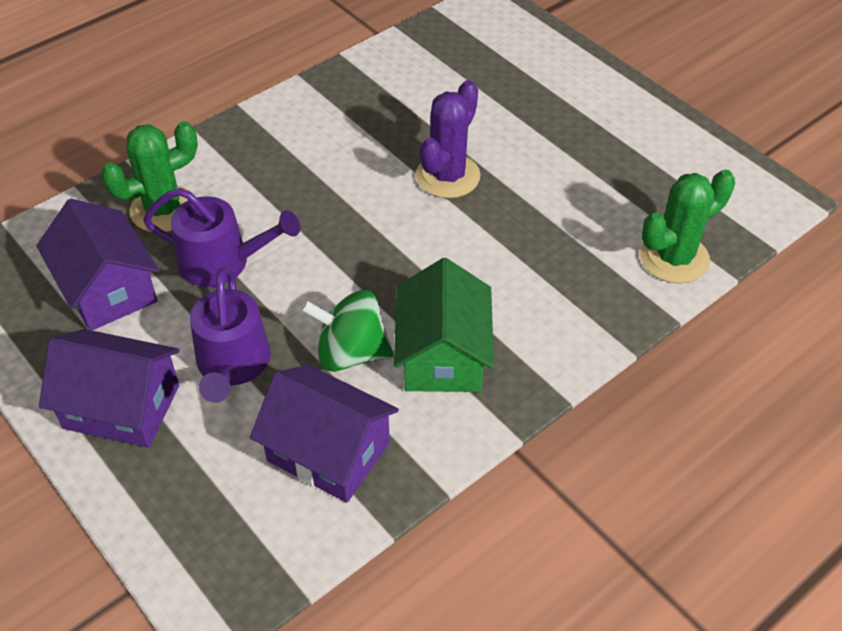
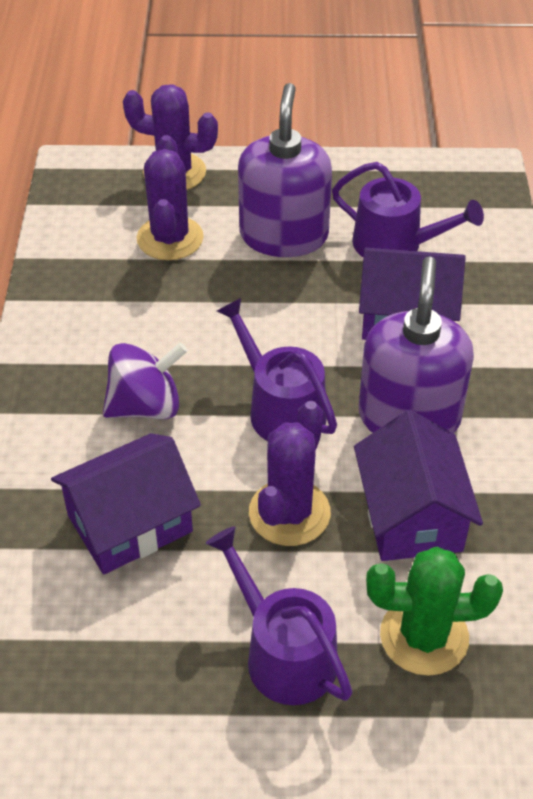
green cactus: 2 -> 1
green house: 1 -> 0
green spinning top: 1 -> 0
purple cactus: 1 -> 3
purple soap dispenser: 0 -> 2
purple spinning top: 0 -> 1
purple watering can: 2 -> 3

